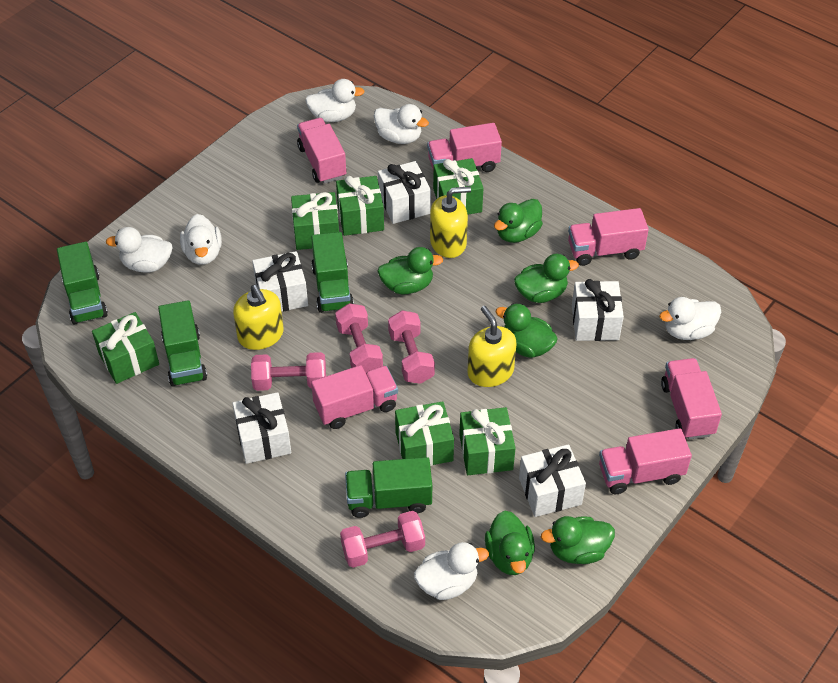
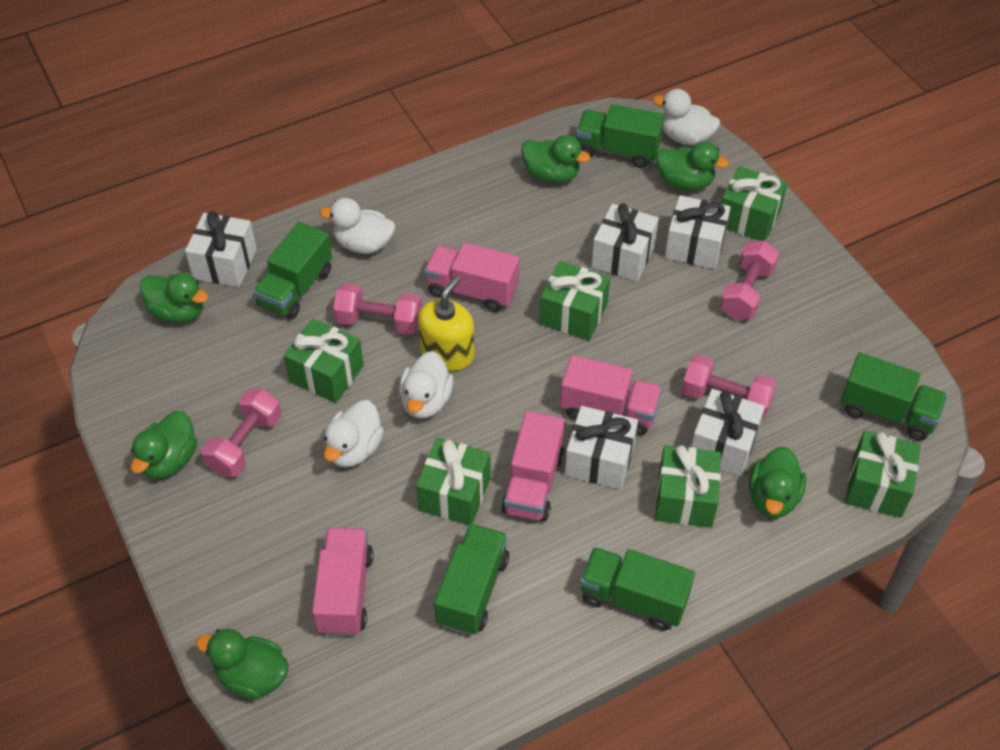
green truck: 4 -> 5
pink truck: 6 -> 4
white duck: 6 -> 4
yellow soap dispenser: 3 -> 1

